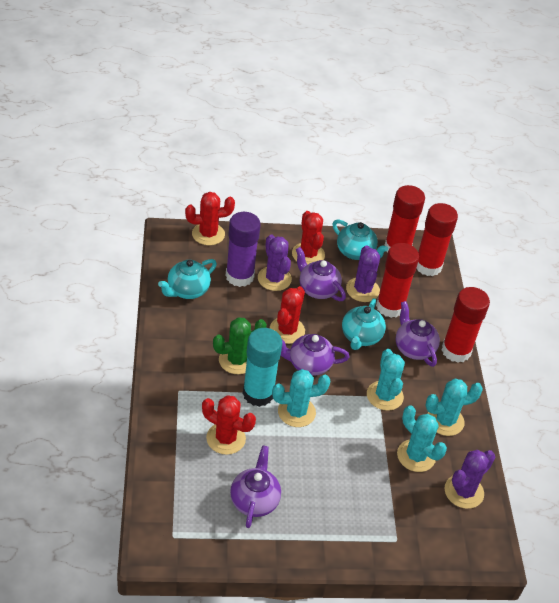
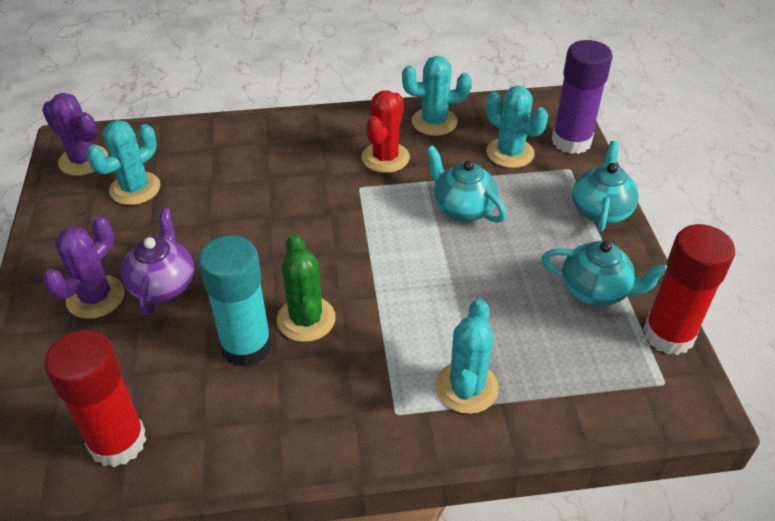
purple cactus: 3 -> 2
purple teapot: 4 -> 1
red cactus: 4 -> 1
red glue stick: 4 -> 2

